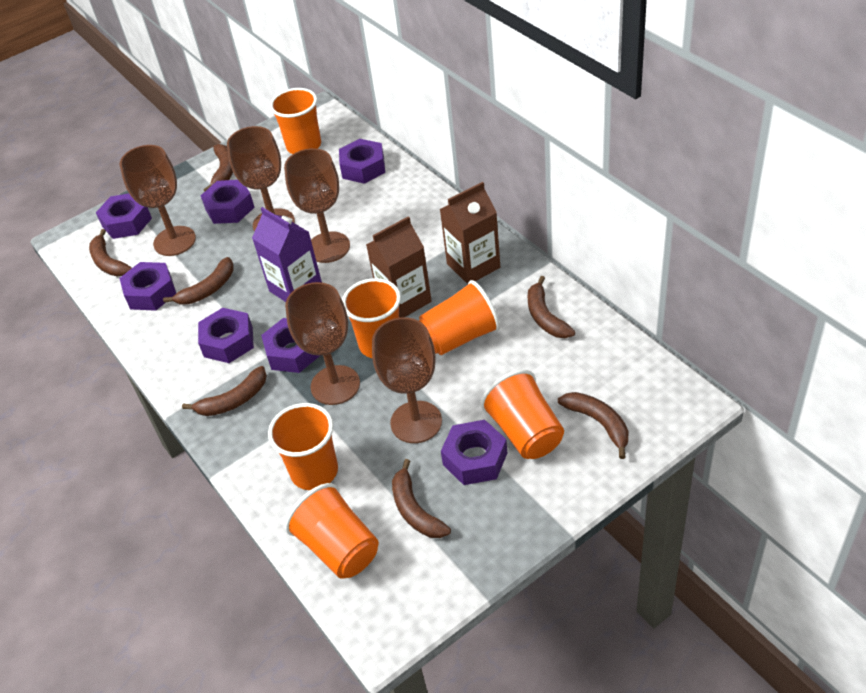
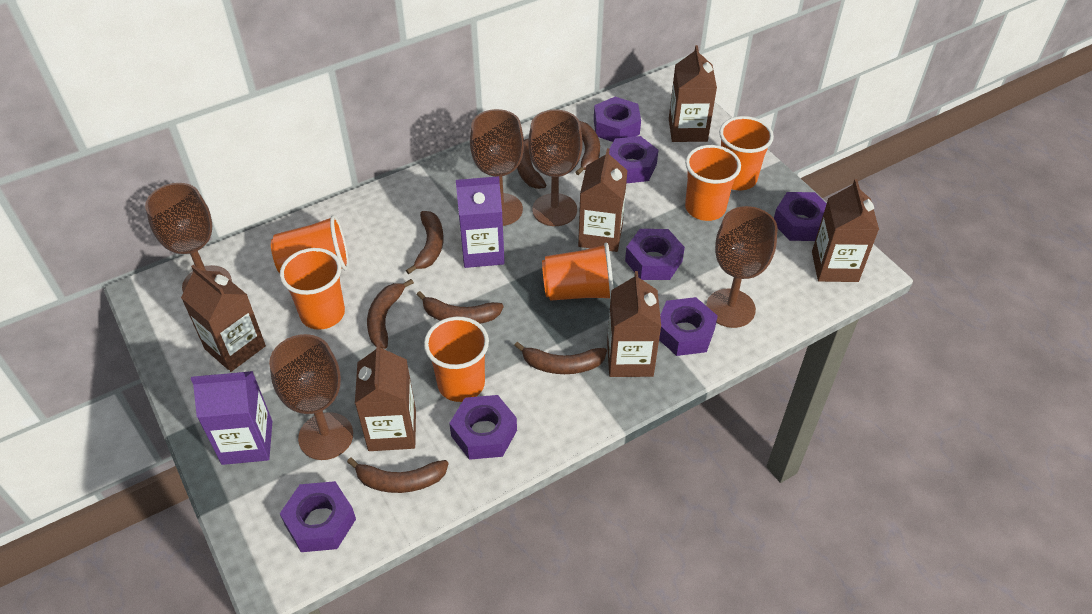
brown carton: 2 -> 6
purple carton: 1 -> 2

